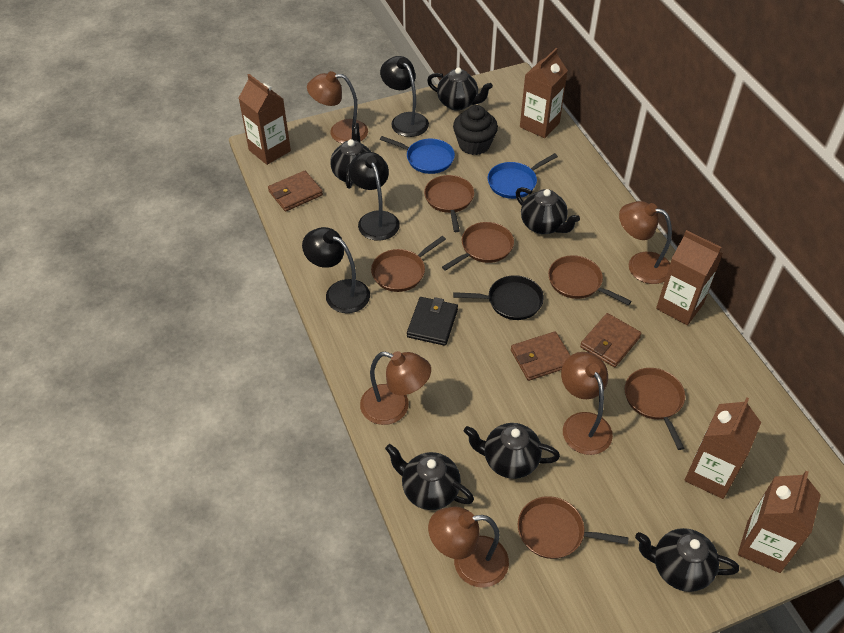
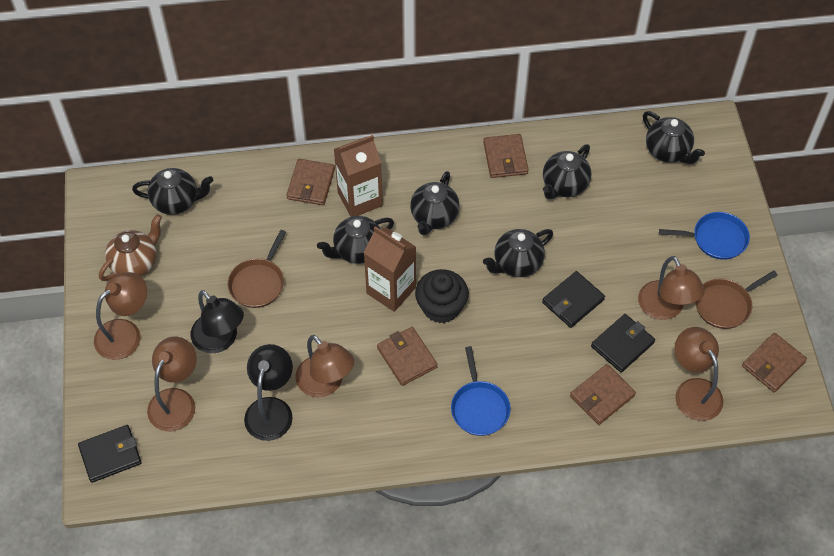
black lamp: 3 -> 2
black pan: 1 -> 0
black wallet: 1 -> 3
brown carton: 5 -> 2
brown pan: 6 -> 2
brown teapot: 0 -> 1
brown wallet: 3 -> 5

